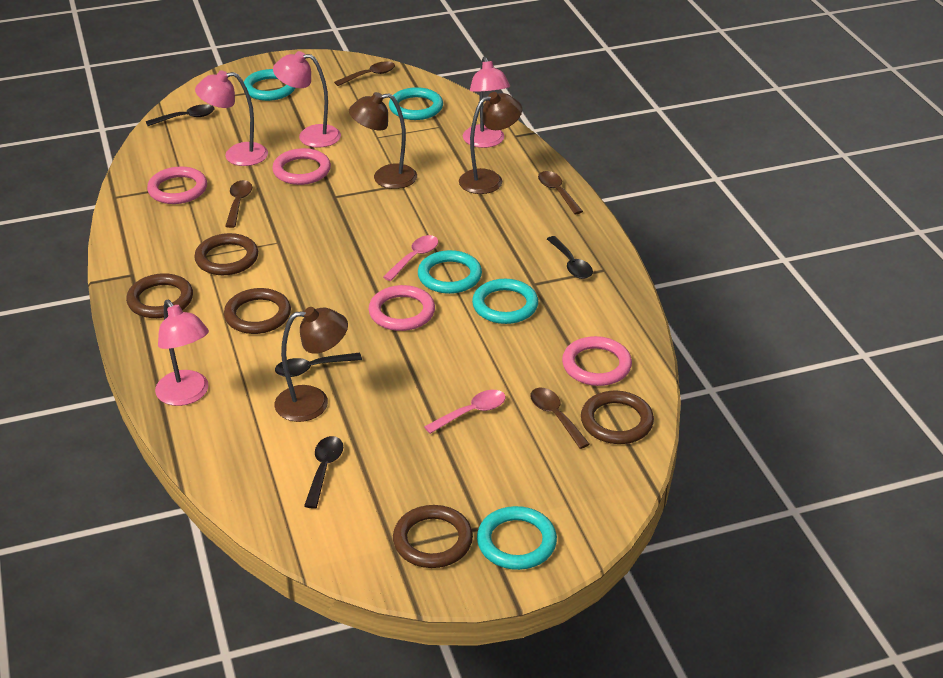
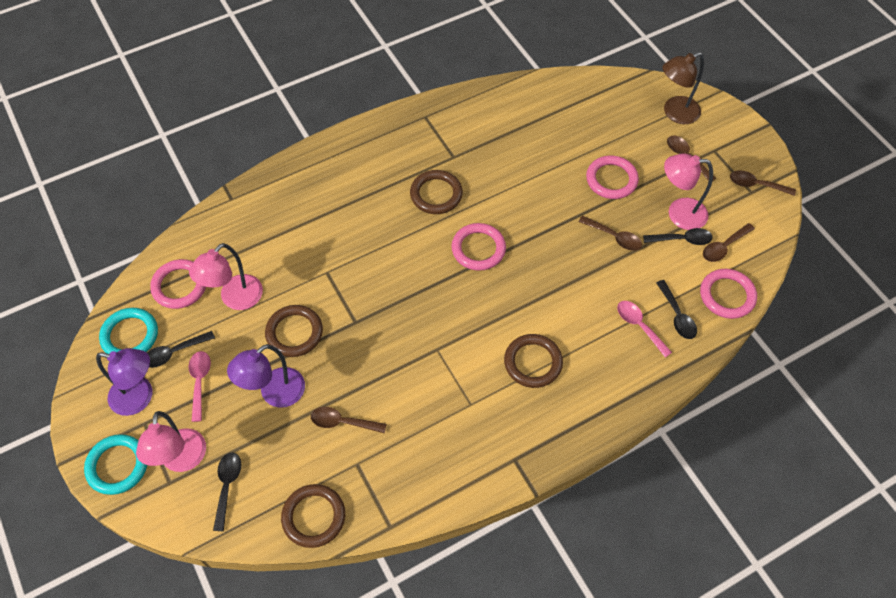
brown lamp: 3 -> 1
brown ring: 5 -> 4
brown spoon: 4 -> 5
pink lamp: 4 -> 3
purple lamp: 0 -> 2
turquoise ring: 5 -> 2

